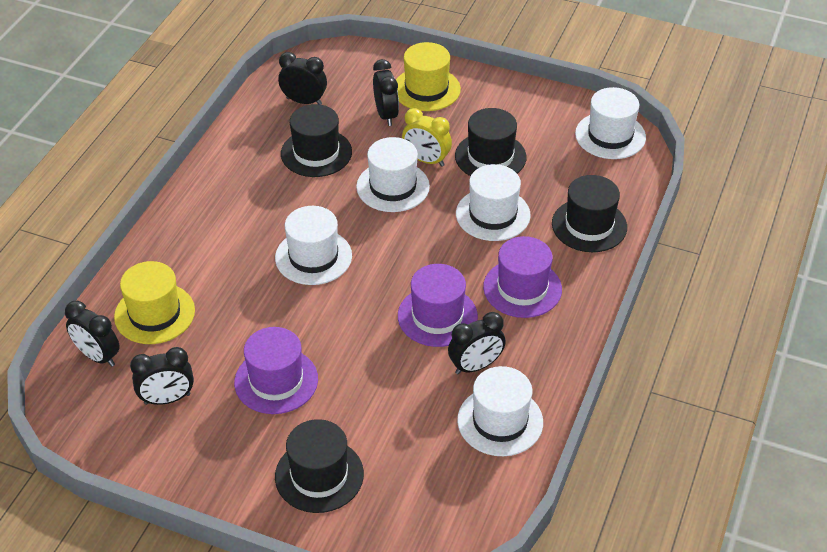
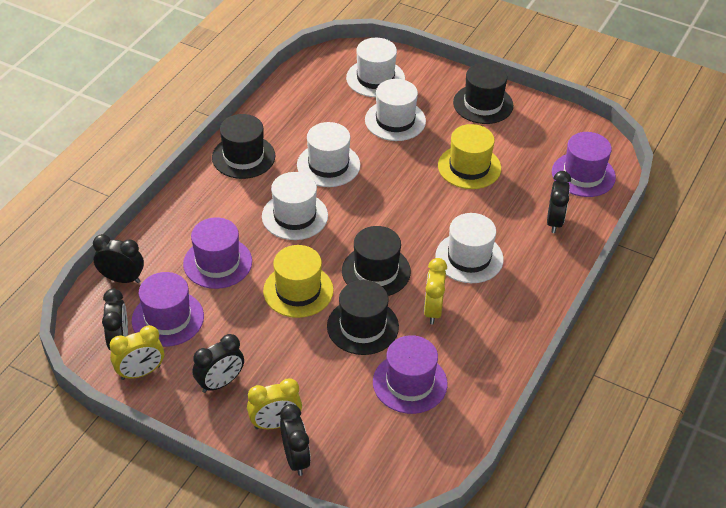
purple hat: 3 -> 4
yellow clock: 1 -> 3

